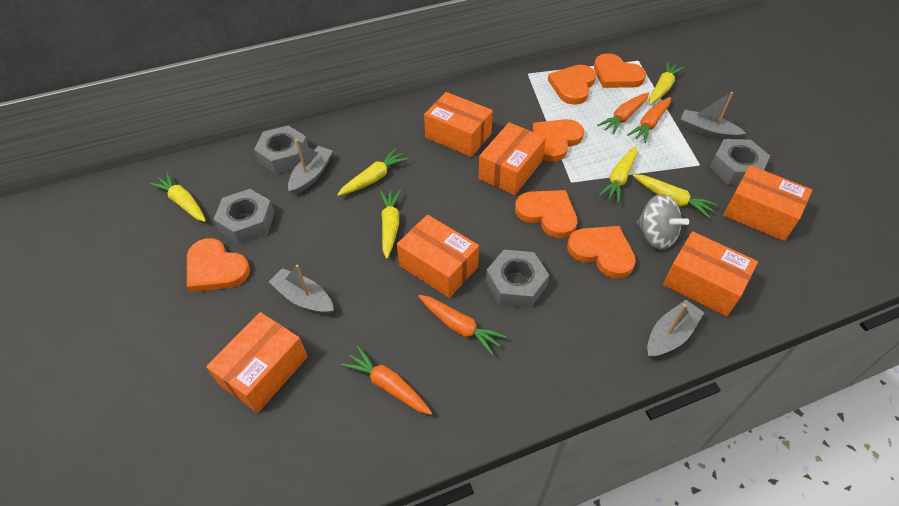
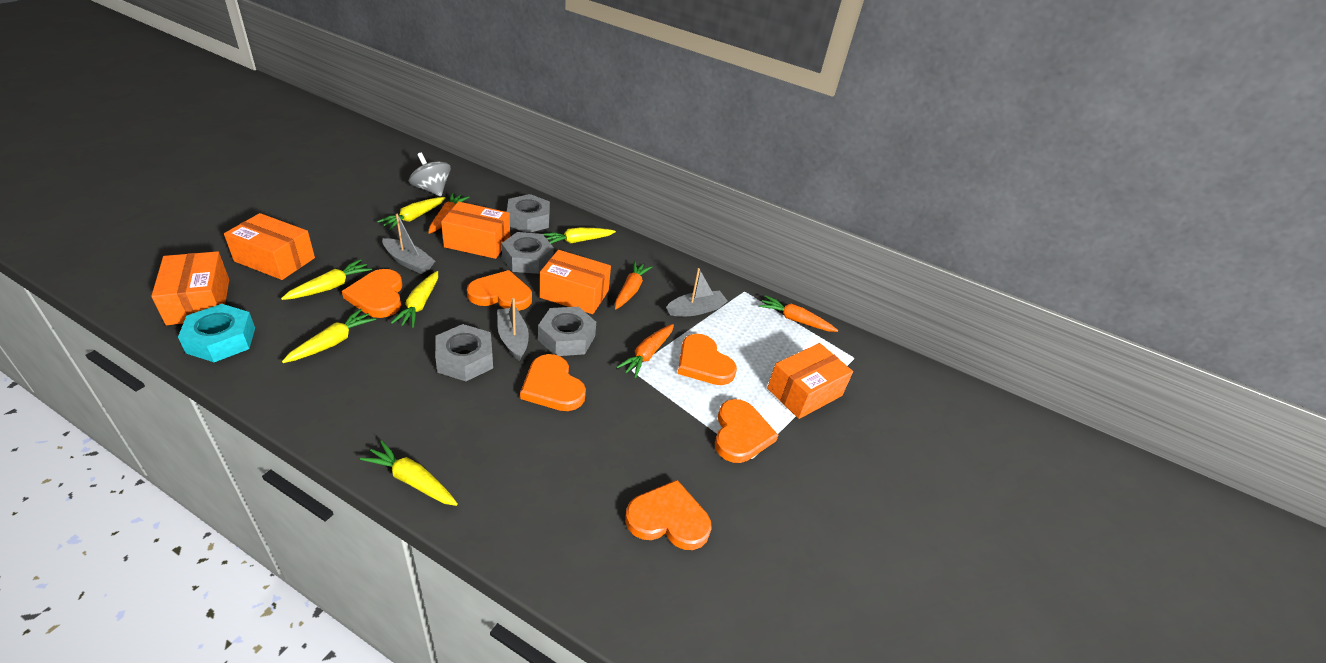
grey boat: 4 -> 3
orange box: 6 -> 5
turquoise nut: 0 -> 1

